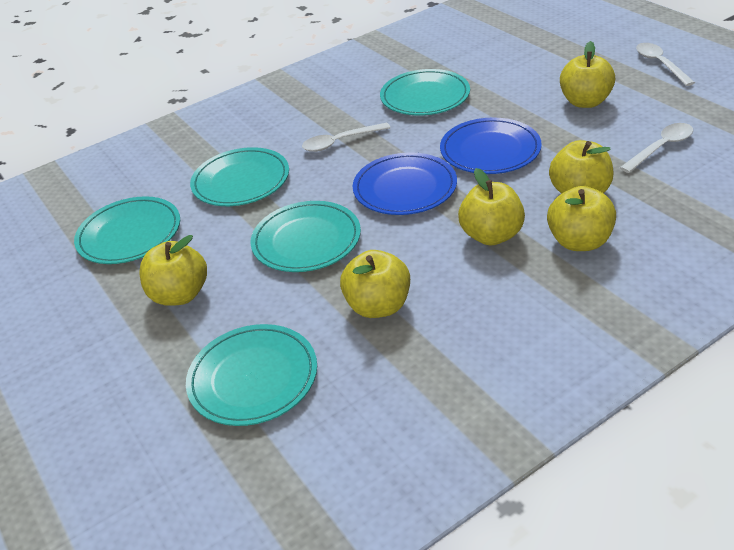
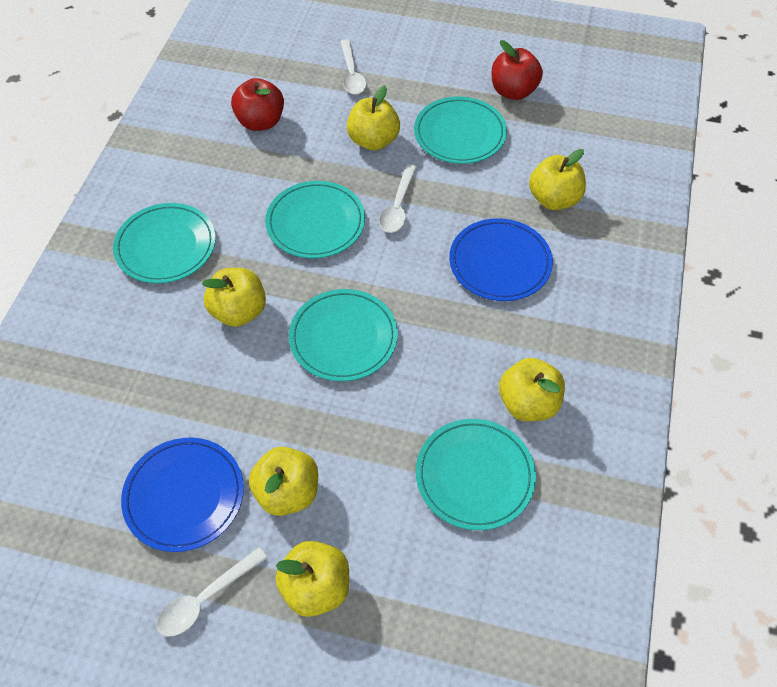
red apple: 0 -> 2

